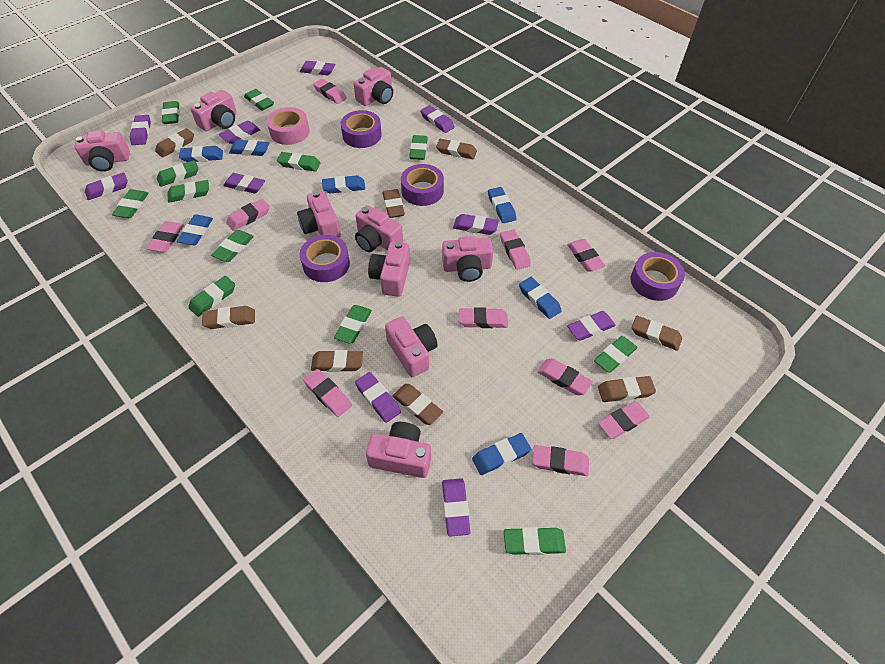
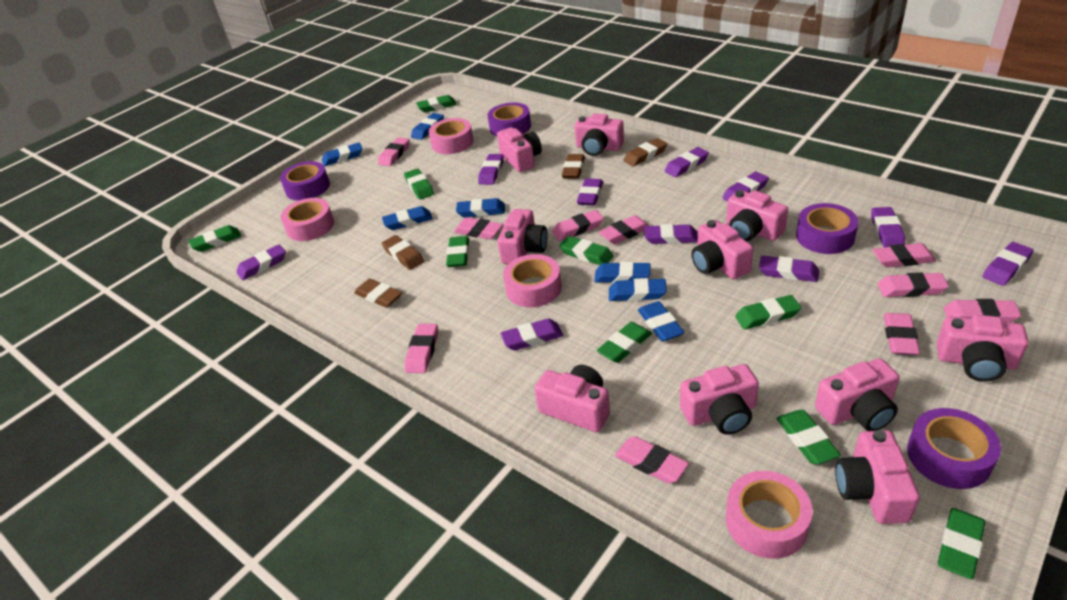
brown eraser: 8 -> 4
green eraser: 12 -> 9
pink camera: 9 -> 10
pink tape: 1 -> 4

